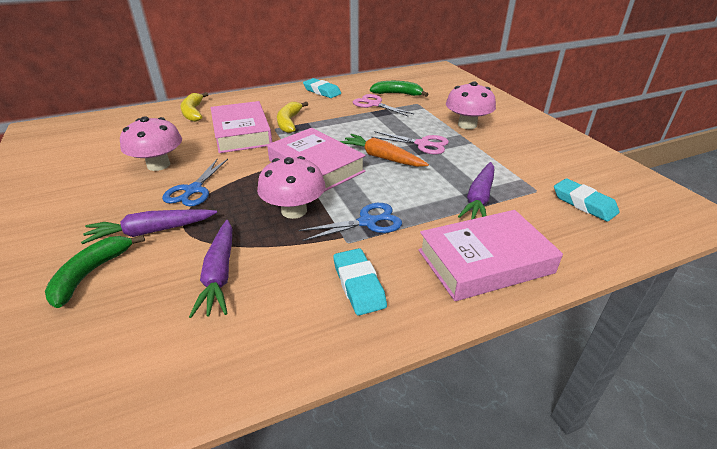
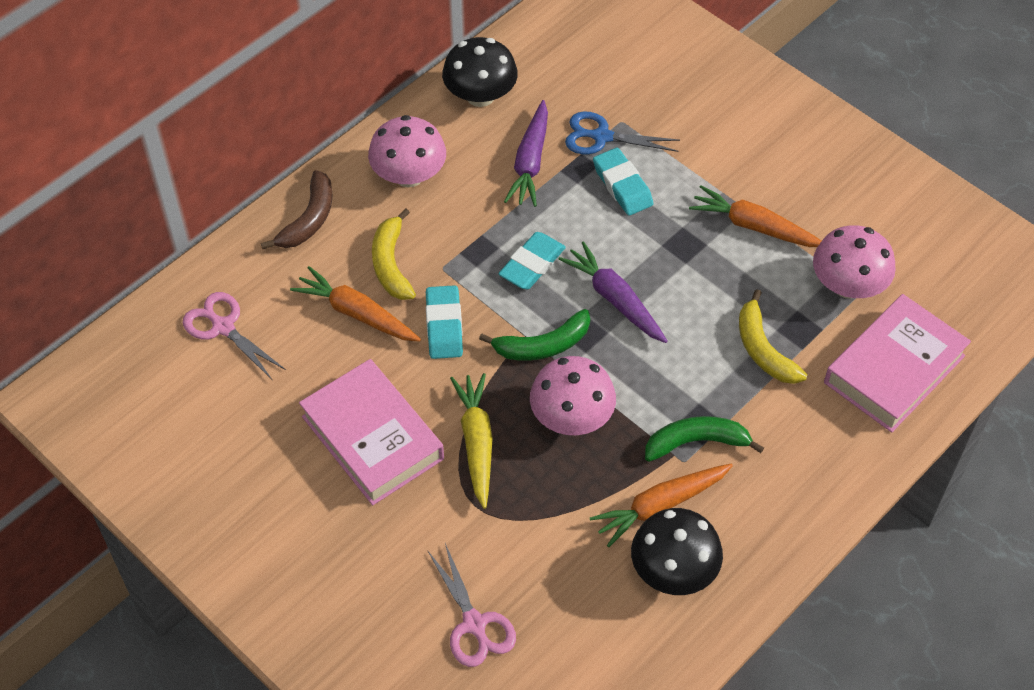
black mushroom: 0 -> 2
blue scissors: 2 -> 1
brown banana: 0 -> 1
orange carrot: 1 -> 3
pink book: 3 -> 2
purple carrot: 3 -> 2
yellow carrot: 0 -> 1

